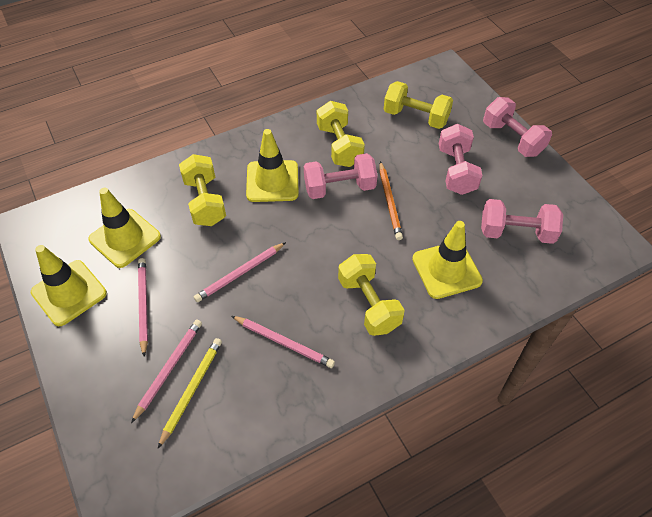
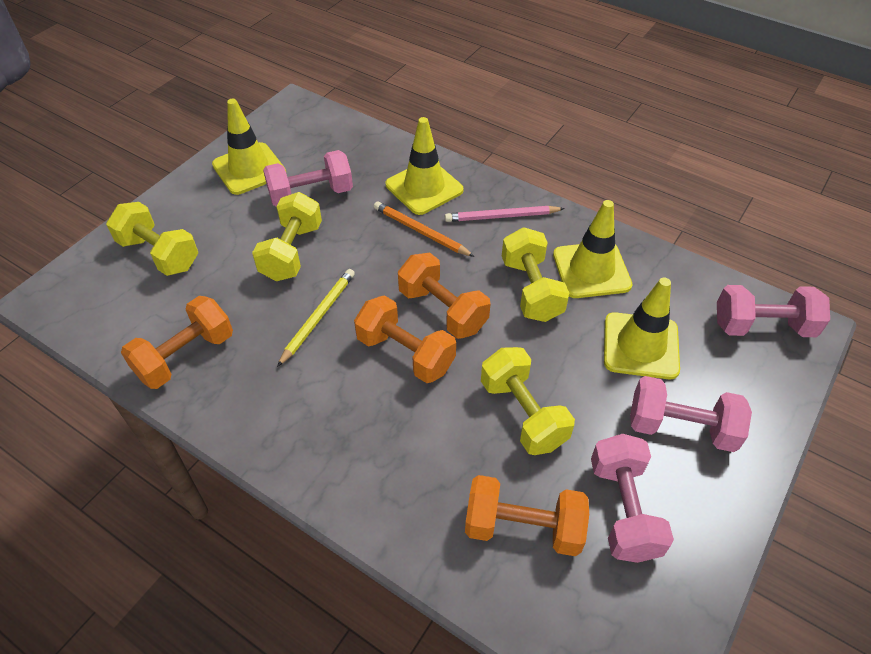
orange dumbbell: 0 -> 4
pink pencil: 4 -> 1

